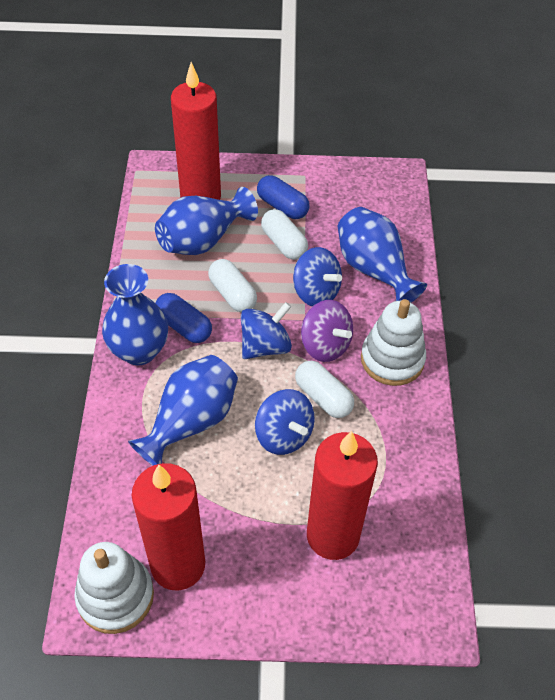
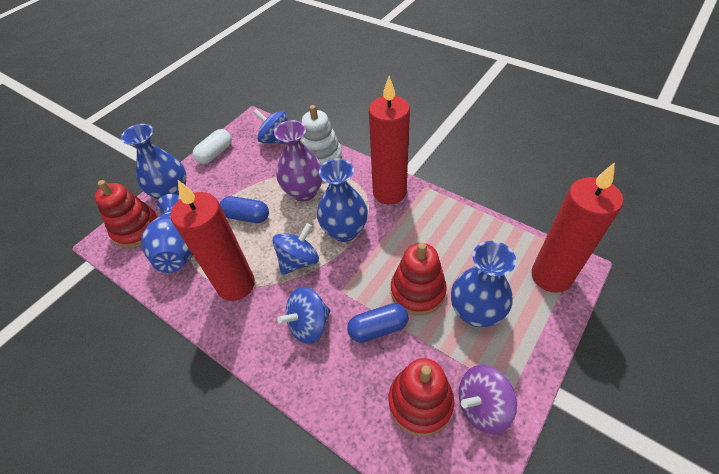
purple vase: 0 -> 1
red stacking toy: 0 -> 3
white capsule: 3 -> 1
white stacking toy: 2 -> 1

